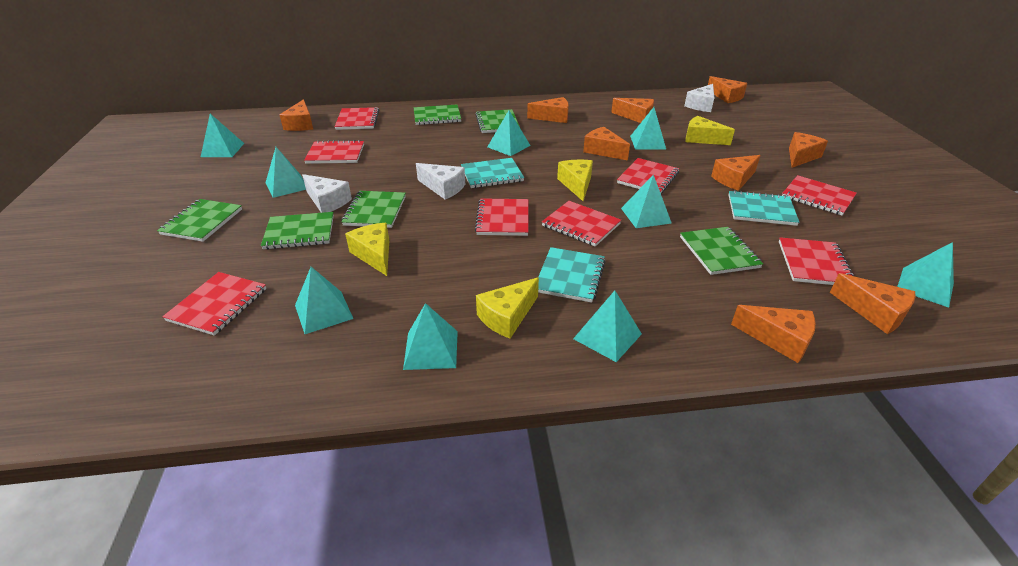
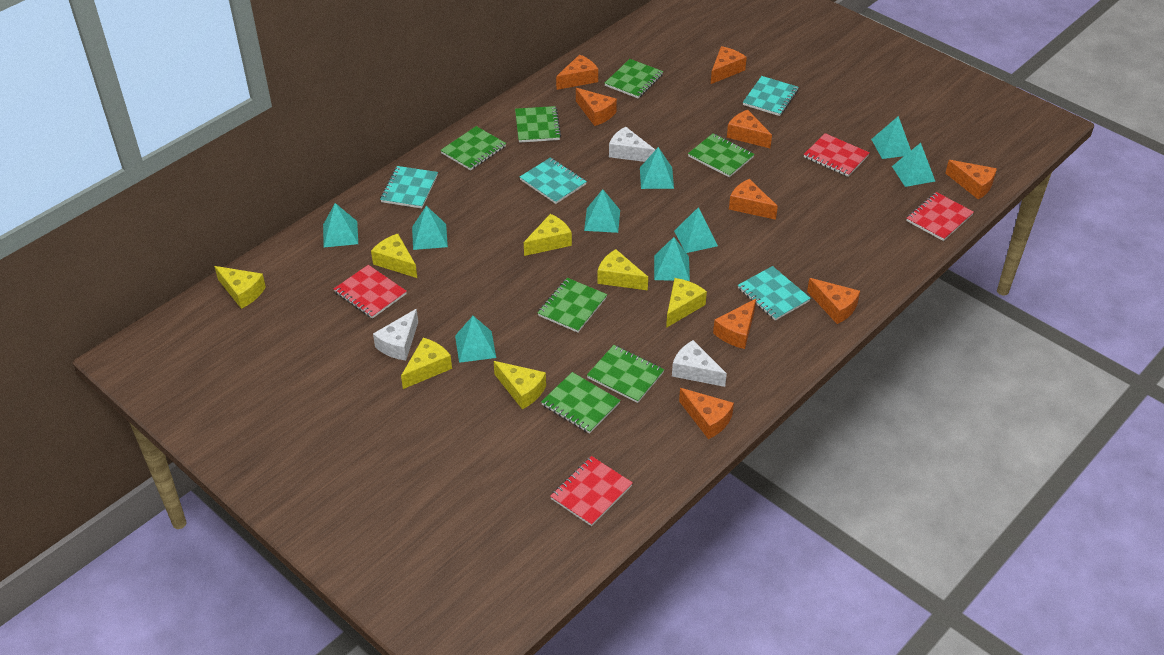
green notebook: 6 -> 7
red notebook: 8 -> 4
turquoise notebook: 3 -> 4
yellow cheese: 4 -> 7

